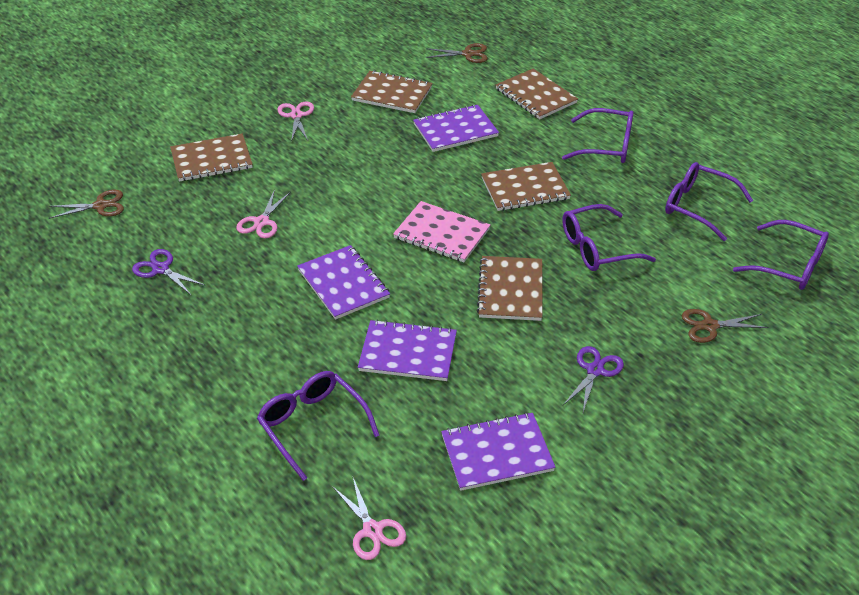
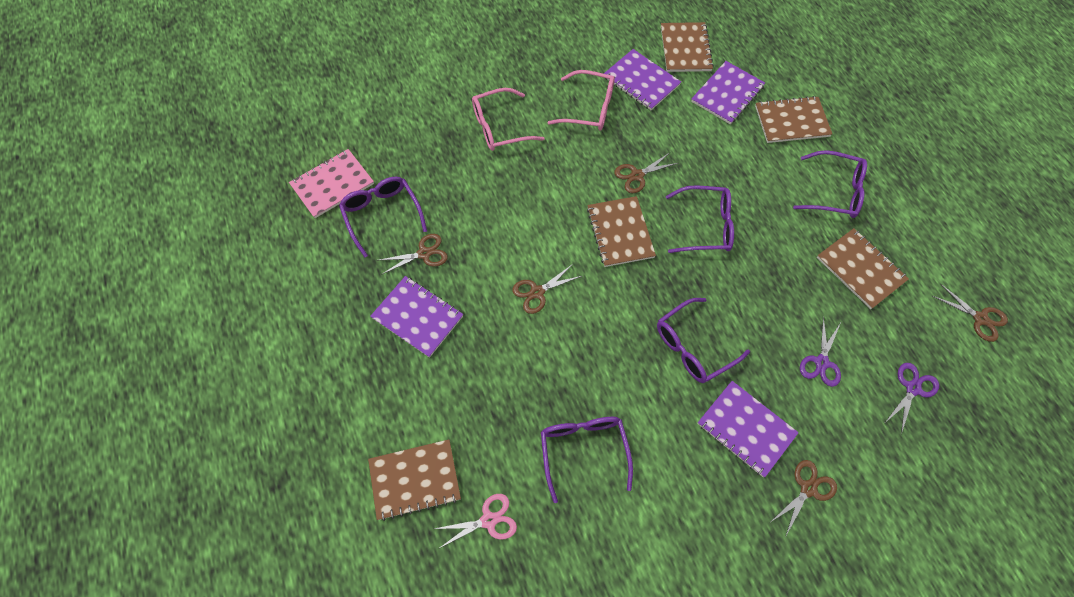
brown scissors: 3 -> 5
pink glasses: 0 -> 2
pink scissors: 3 -> 1

